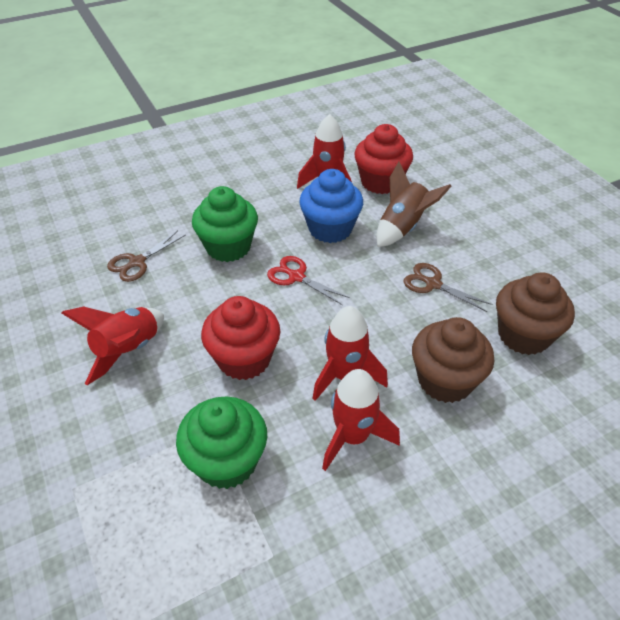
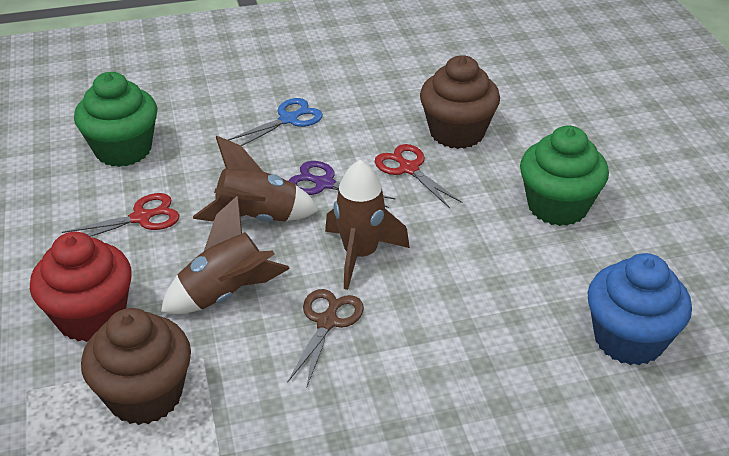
blue scissors: 0 -> 1
brown rocket: 1 -> 3
brown scissors: 2 -> 1
purple scissors: 0 -> 1
red cupcake: 2 -> 1
red rocket: 4 -> 0
red scissors: 1 -> 2

